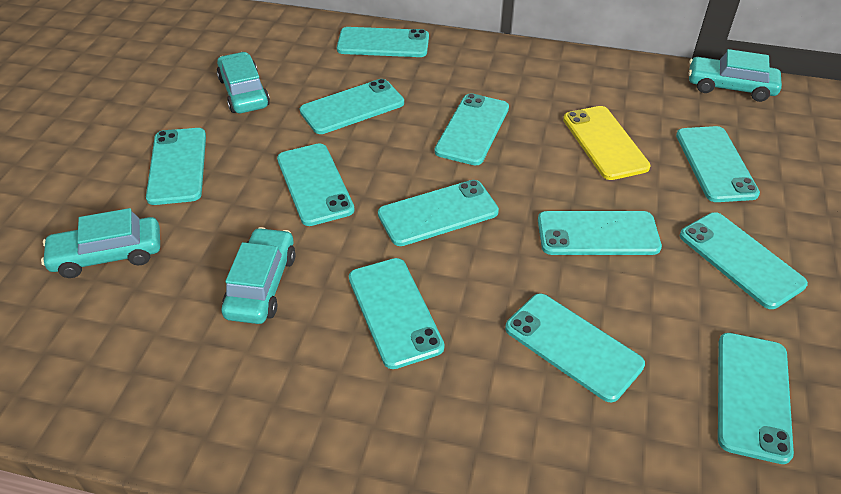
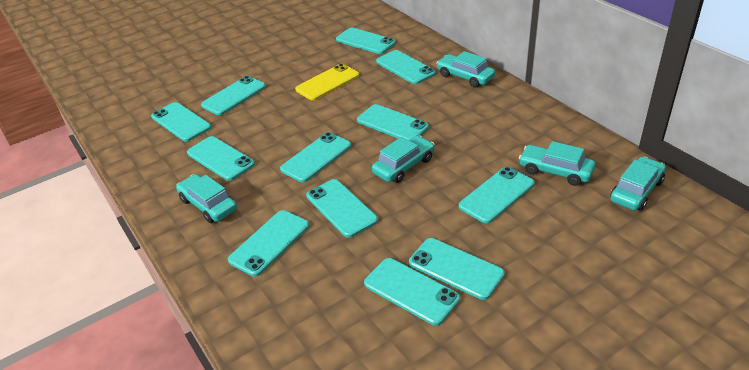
turquoise car: 4 -> 5

